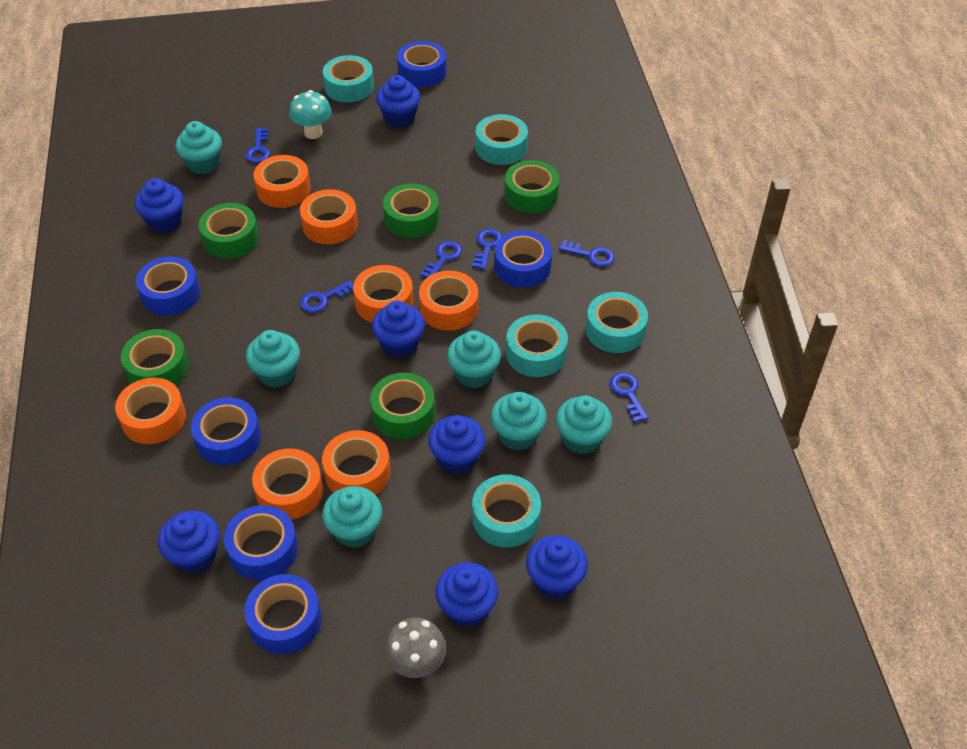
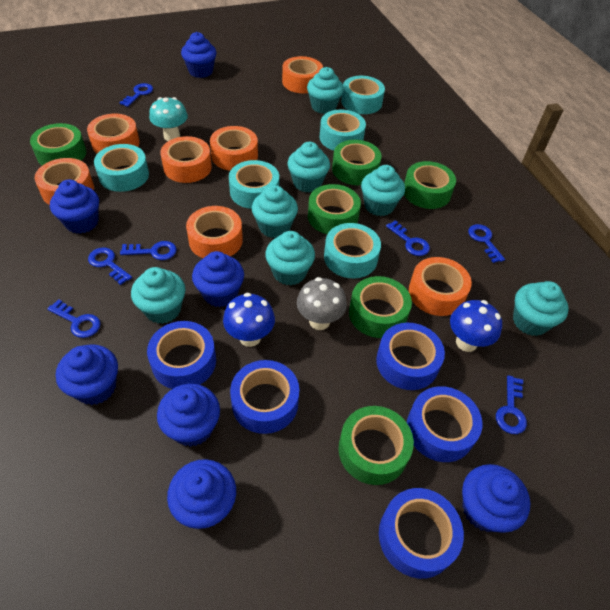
blue key: 6 -> 7
blue mushroom: 0 -> 2
blue tape: 6 -> 5
green tape: 5 -> 6
turquoise cupcake: 6 -> 7

